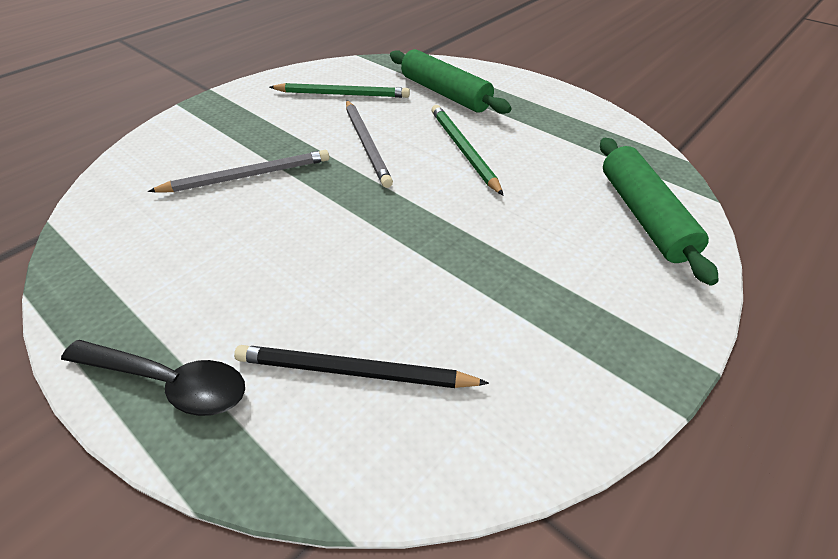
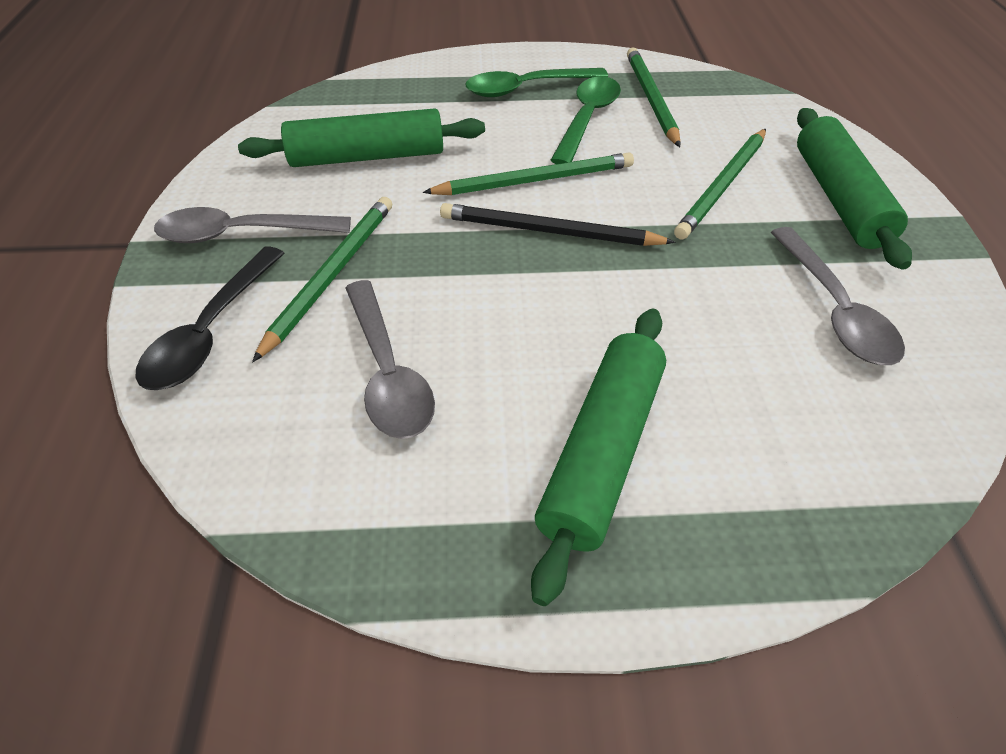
green pencil: 2 -> 4
green rolling pin: 2 -> 3
green spoon: 0 -> 2
grey pencil: 2 -> 0
grey spoon: 0 -> 3

